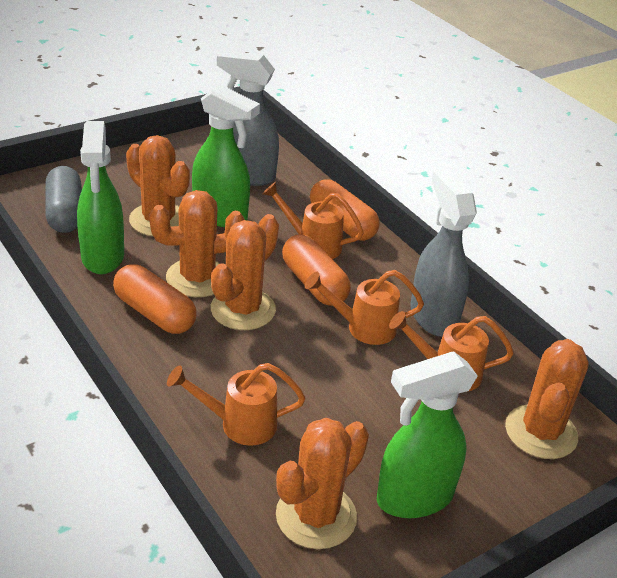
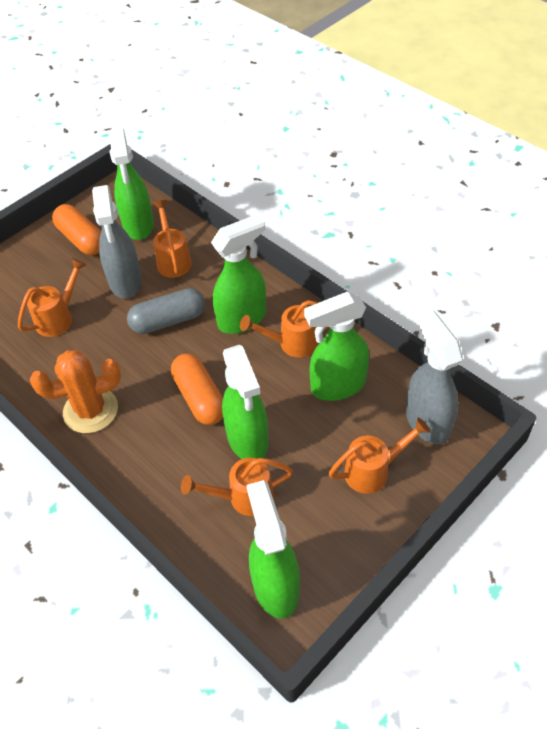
green spray bottle: 3 -> 5
orange cactus: 5 -> 1
orange capsule: 3 -> 2
orange watering can: 4 -> 5

